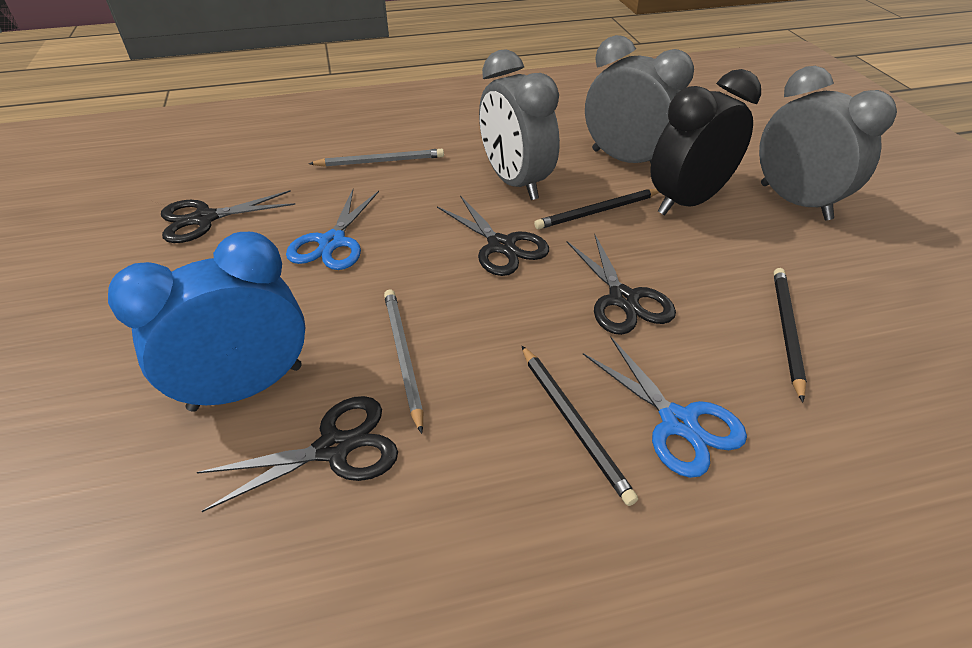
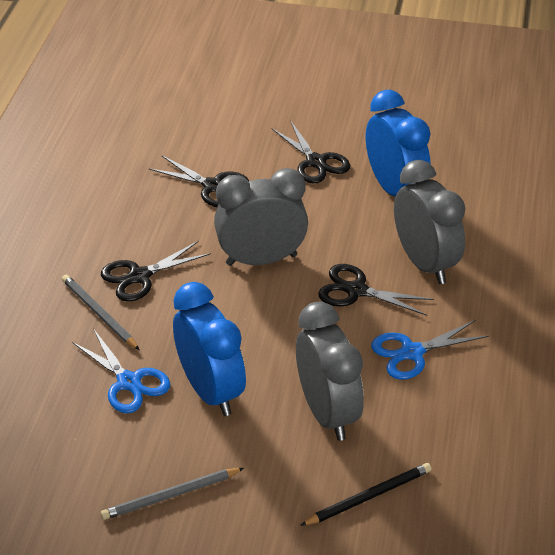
black clock: 1 -> 0
black pencil: 3 -> 1
blue clock: 1 -> 2

